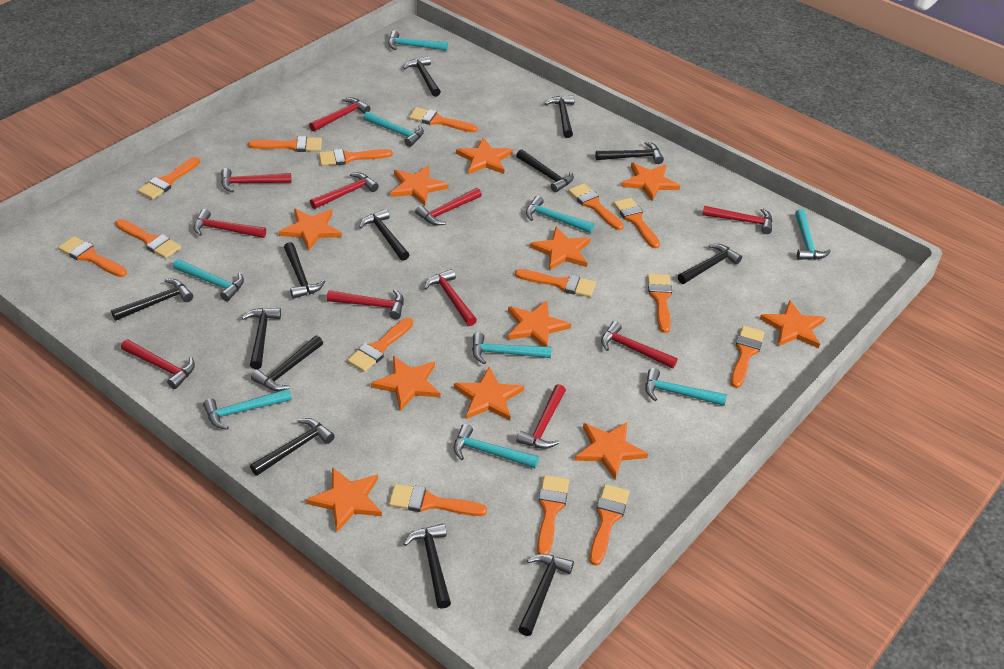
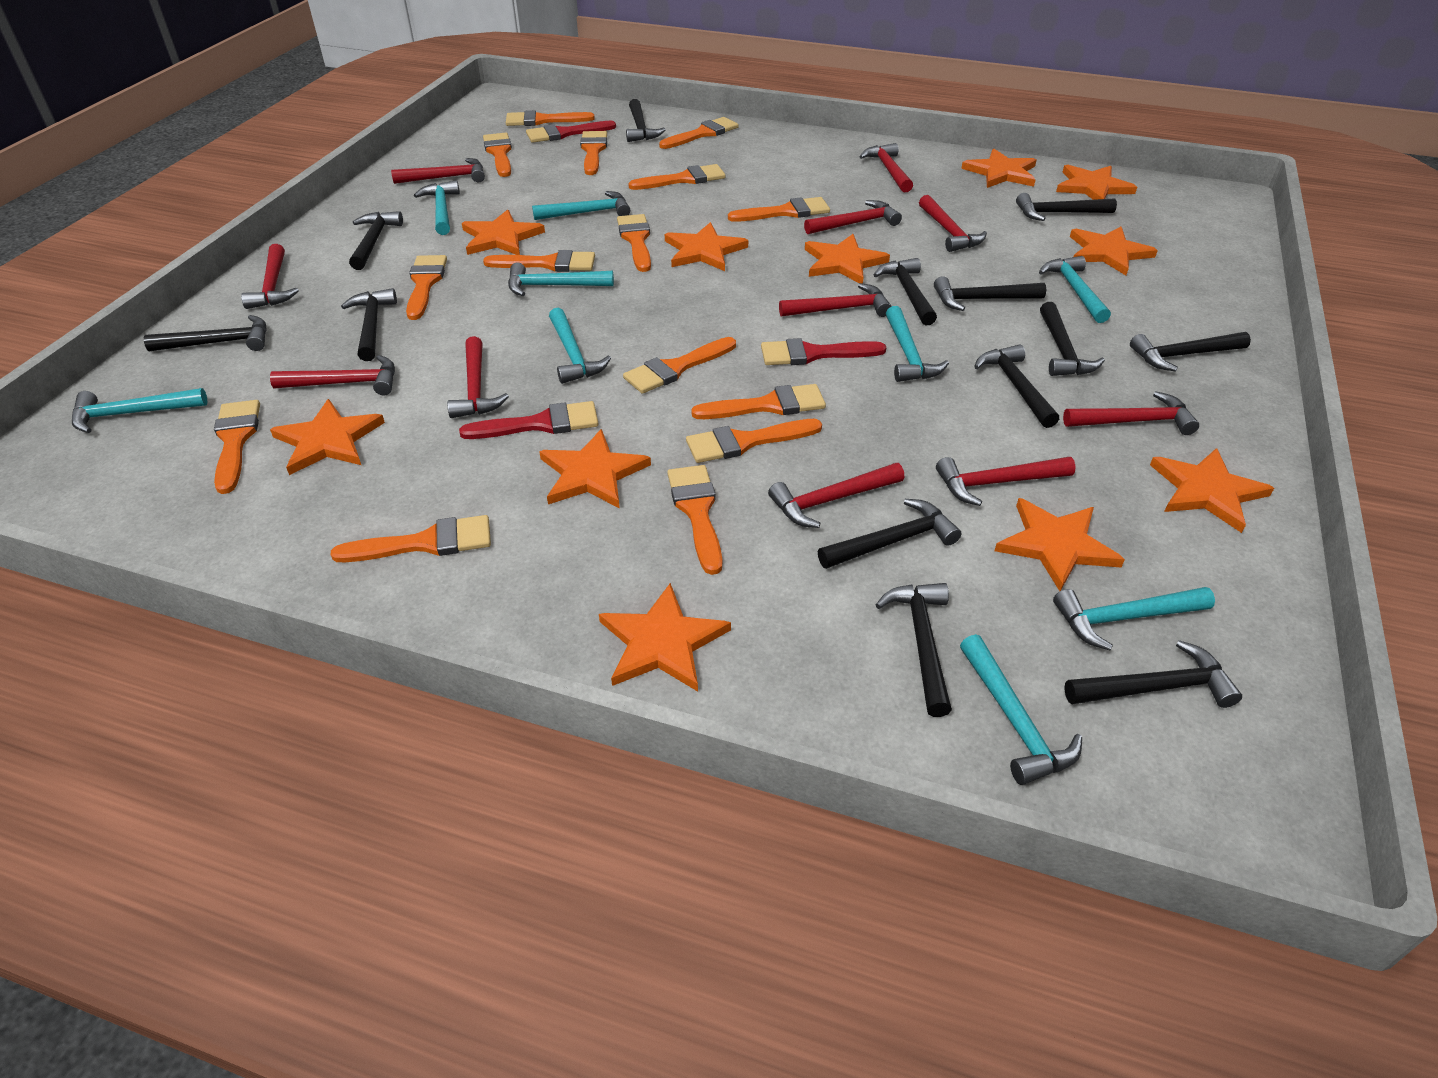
red brush: 0 -> 3

